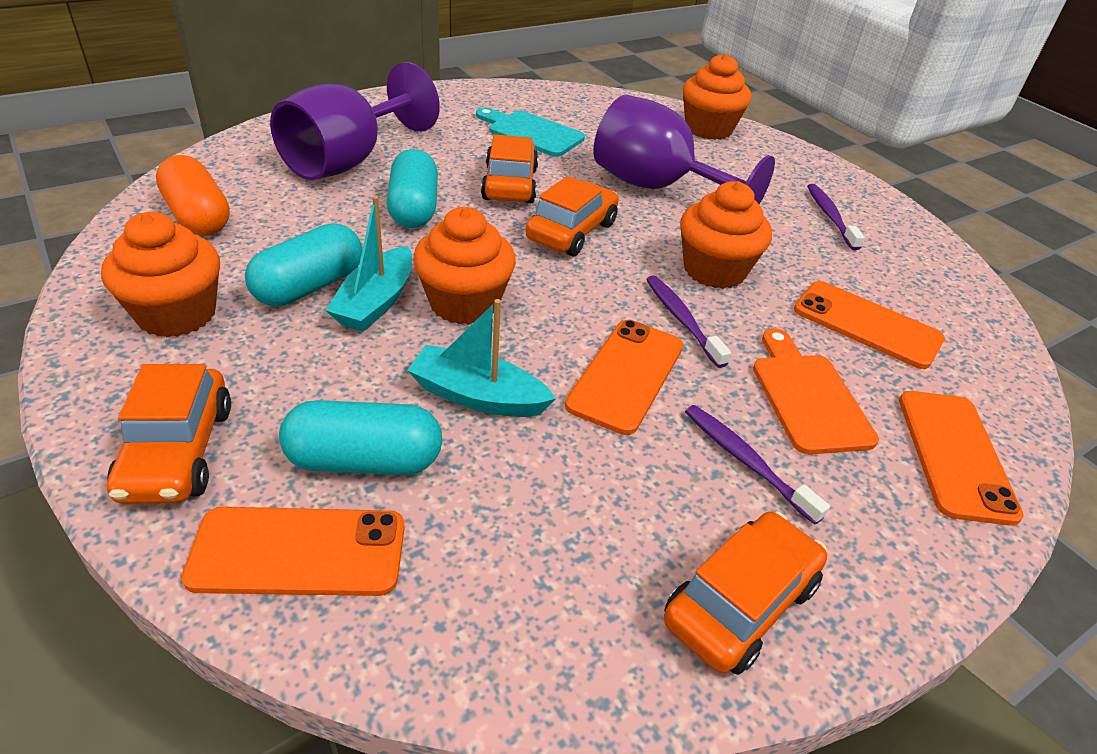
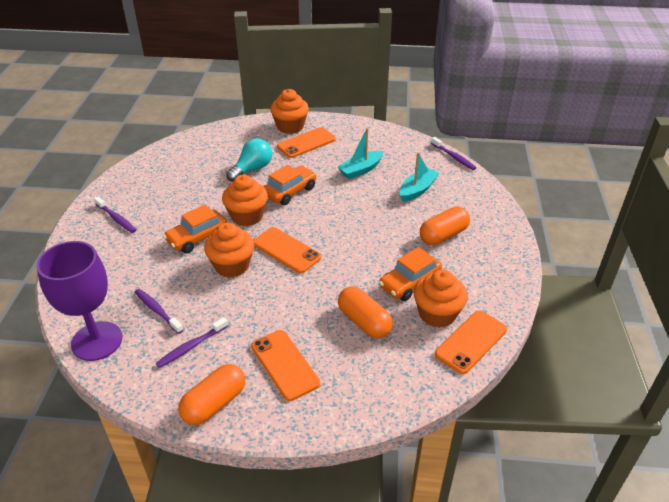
orange capsule: 1 -> 3
orange car: 4 -> 3
orange cutting board: 1 -> 0
purple goblet: 2 -> 1
purple toothbrush: 3 -> 4
turquoise capsule: 3 -> 0
turquoise cutting board: 1 -> 0
turquoise light bulb: 0 -> 1

